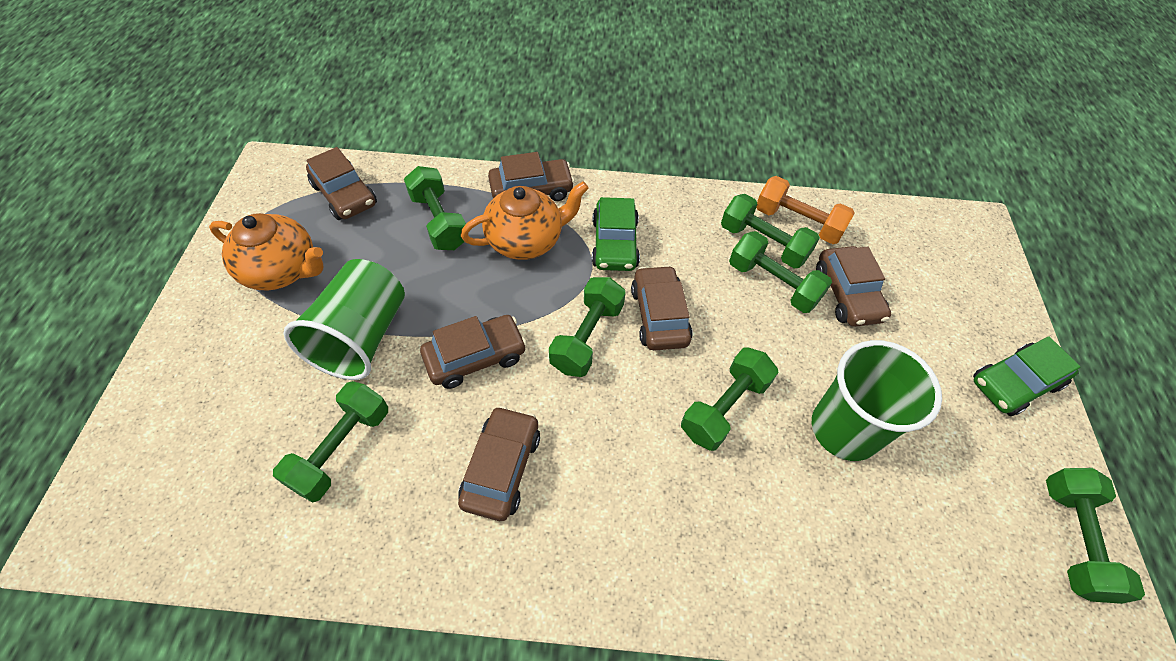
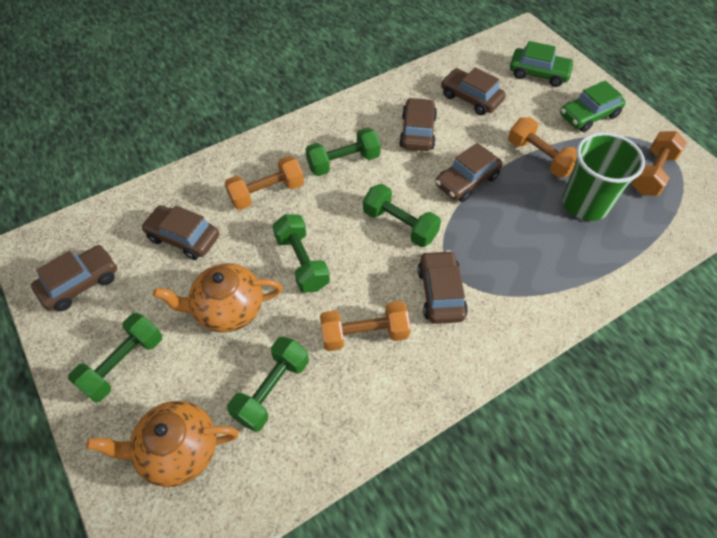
green cup: 2 -> 1
green dumbbell: 7 -> 5
orange dumbbell: 1 -> 4

